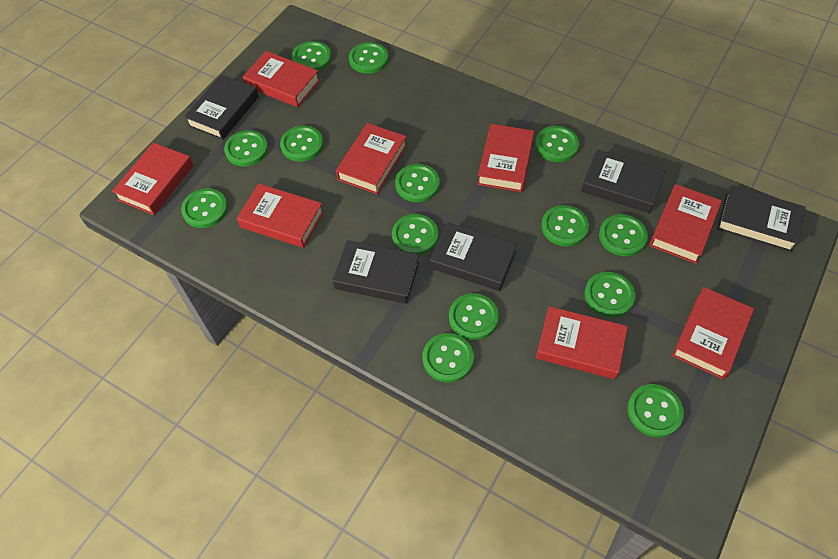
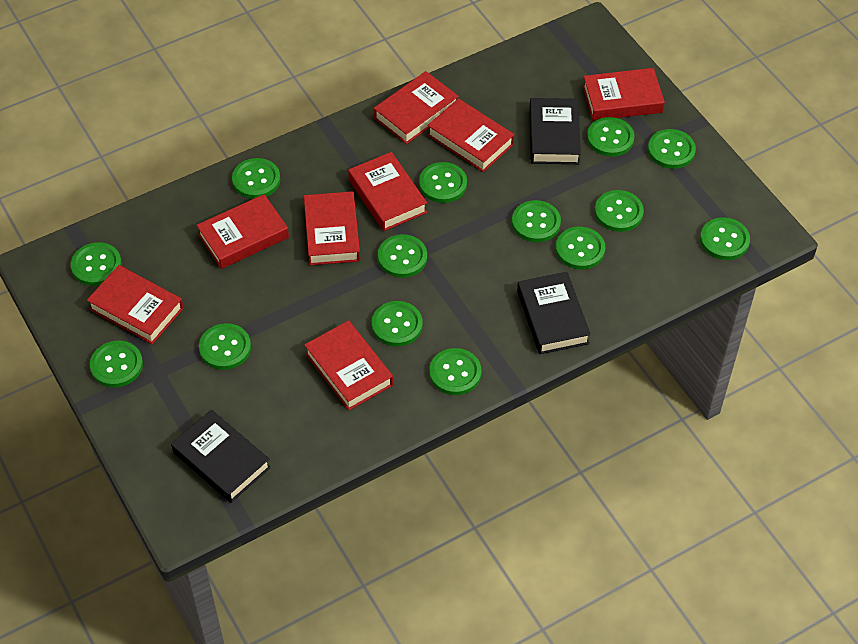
black book: 5 -> 3

